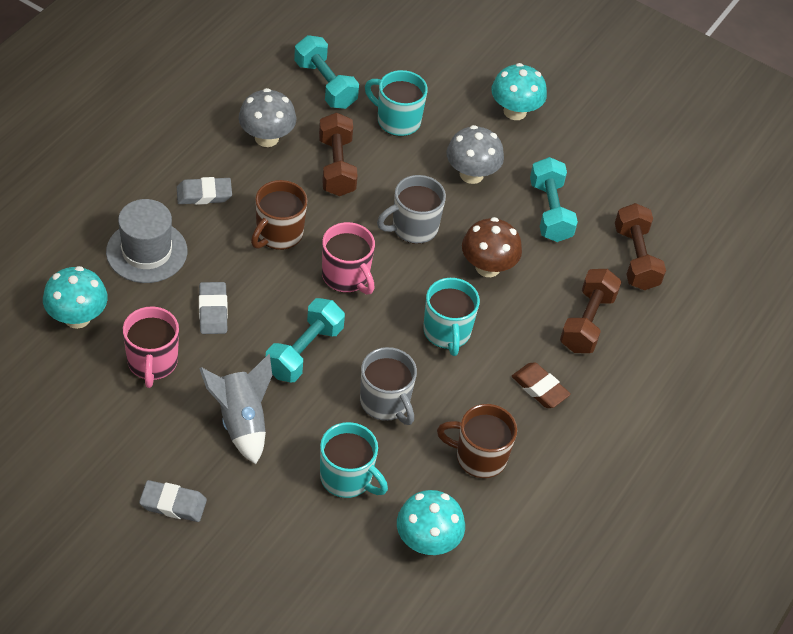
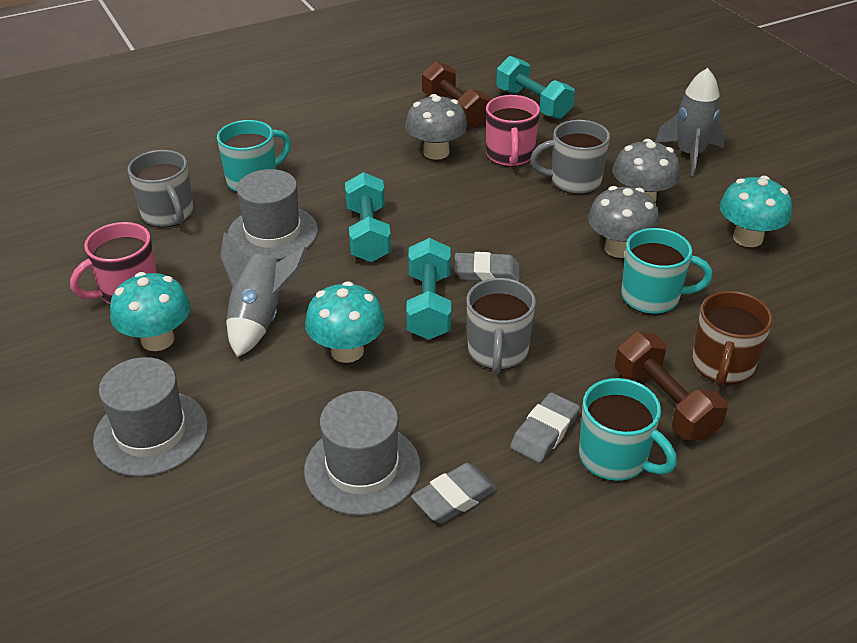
brown dumbbell: 3 -> 2
brown eraser: 1 -> 0
brown mug: 2 -> 1
brown mushroom: 1 -> 0
grey hat: 1 -> 3
grey mug: 2 -> 3
grey mushroom: 2 -> 3
grey rocket: 1 -> 2

